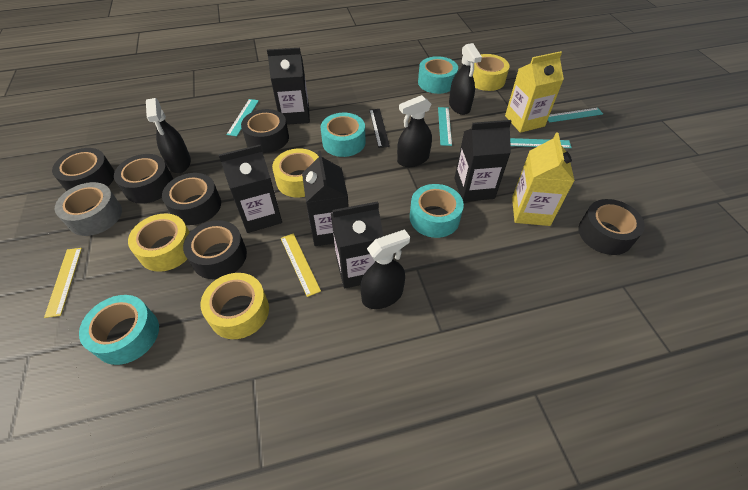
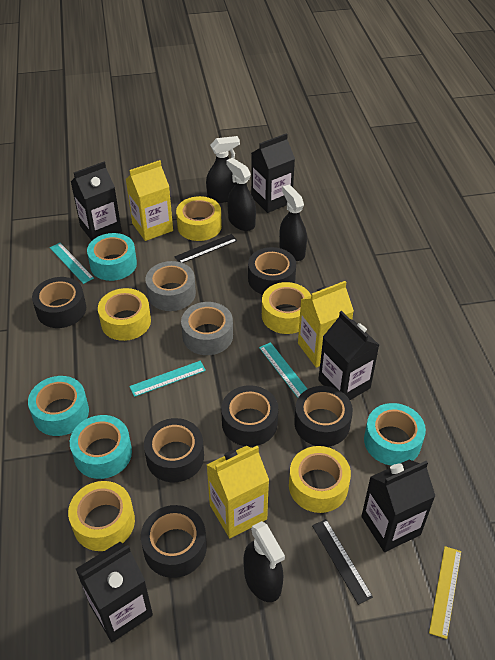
black ruler: 1 -> 2
grey tape: 1 -> 2
turquoise ruler: 4 -> 3
yellow carton: 2 -> 3
yellow ruler: 2 -> 1
yellow tape: 4 -> 5

